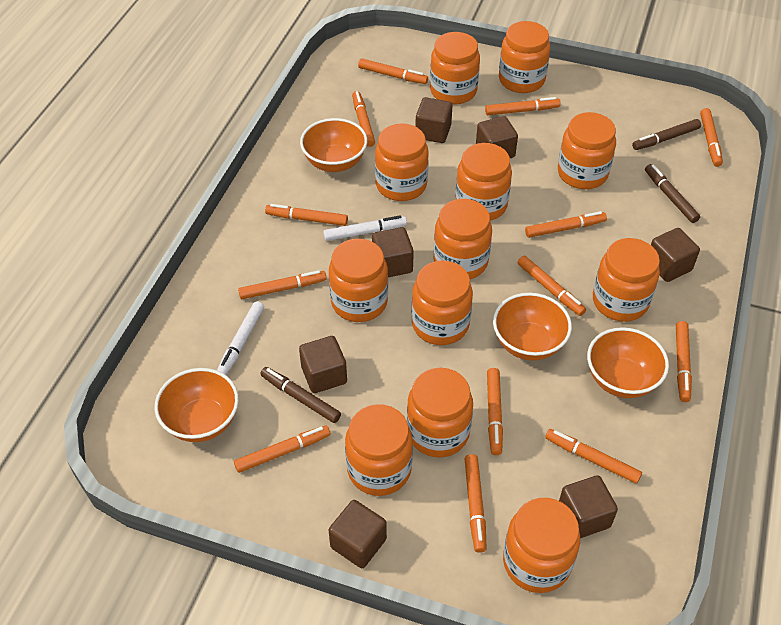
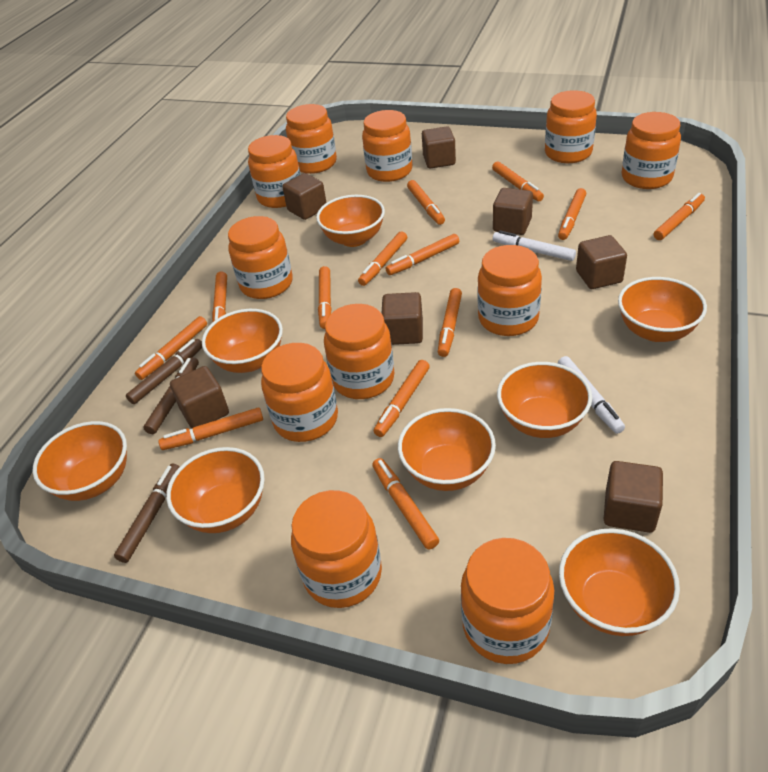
orange bowl: 4 -> 8
orange jar: 12 -> 11

